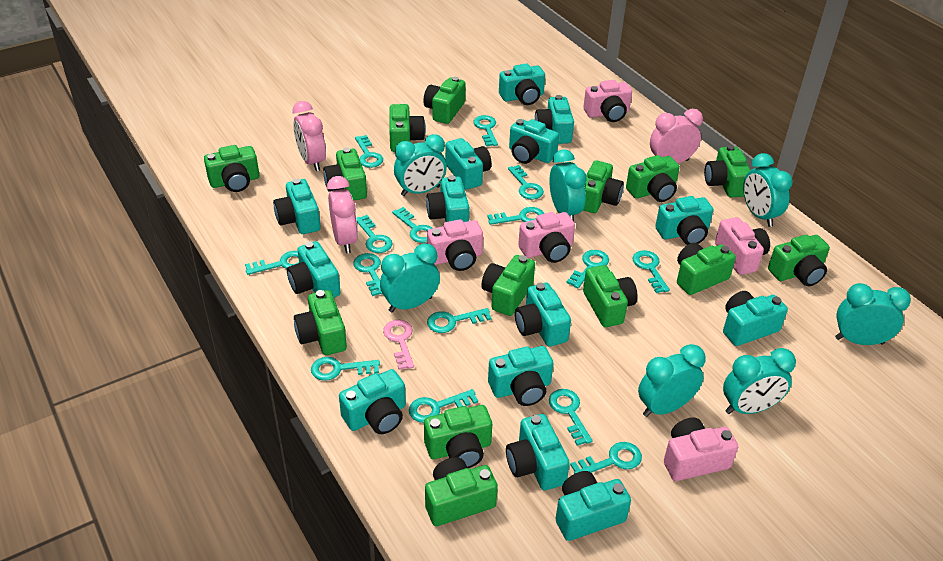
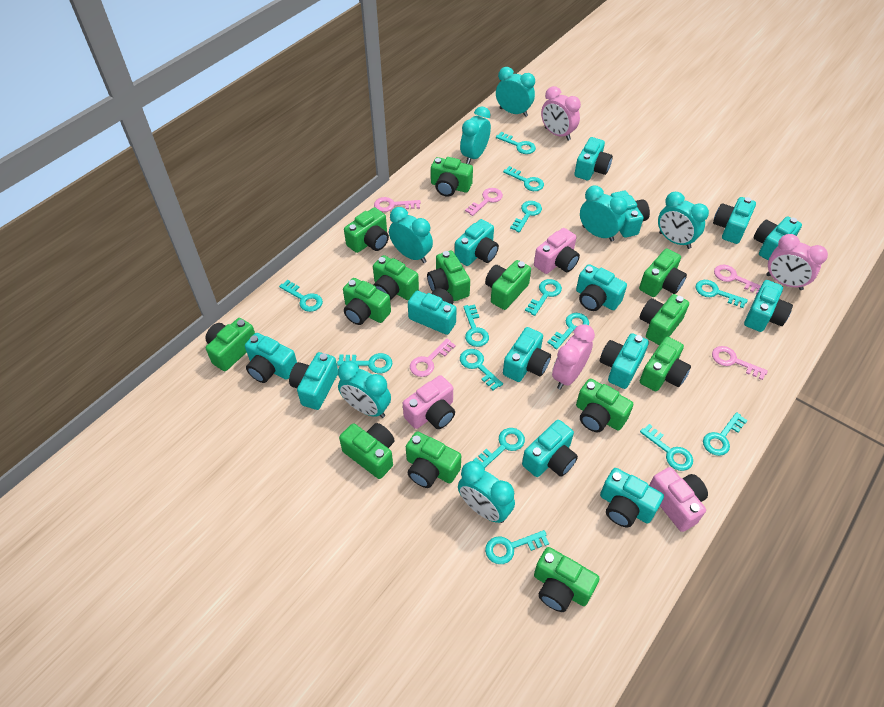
pink camera: 5 -> 3
pink key: 1 -> 5
turquoise key: 15 -> 14

